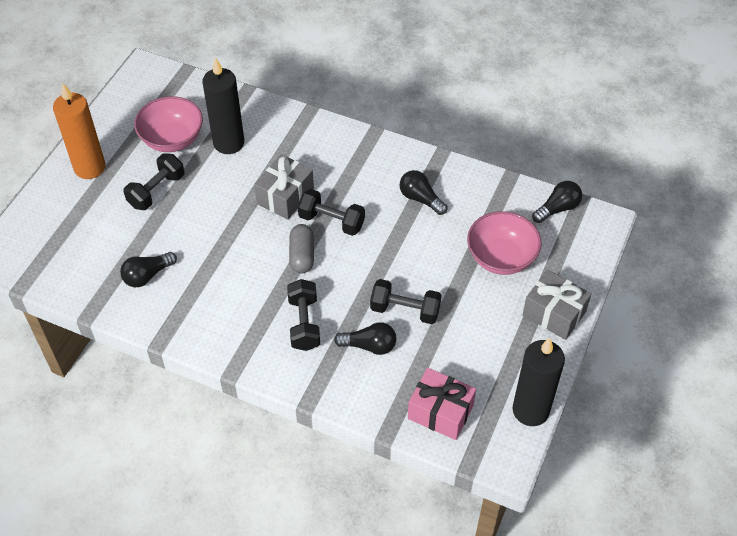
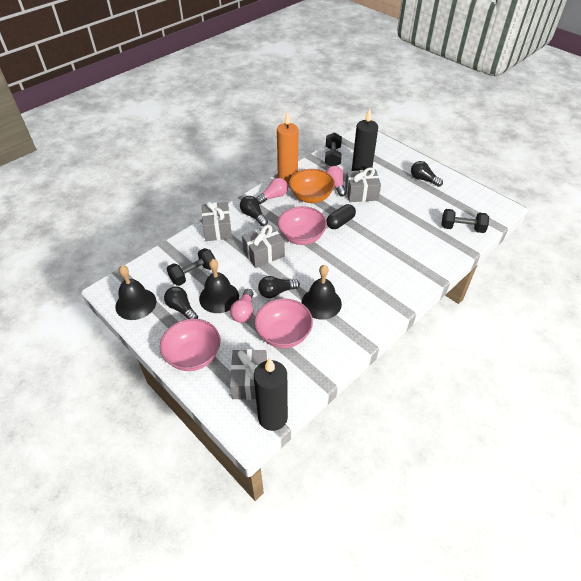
black bell: 0 -> 3
black capsule: 0 -> 1
black dumbbell: 4 -> 3
grey capsule: 1 -> 0
grey gift: 2 -> 4
orange bowl: 0 -> 1
pink bowl: 2 -> 3
pink gift: 1 -> 0
pink light bulb: 0 -> 3

